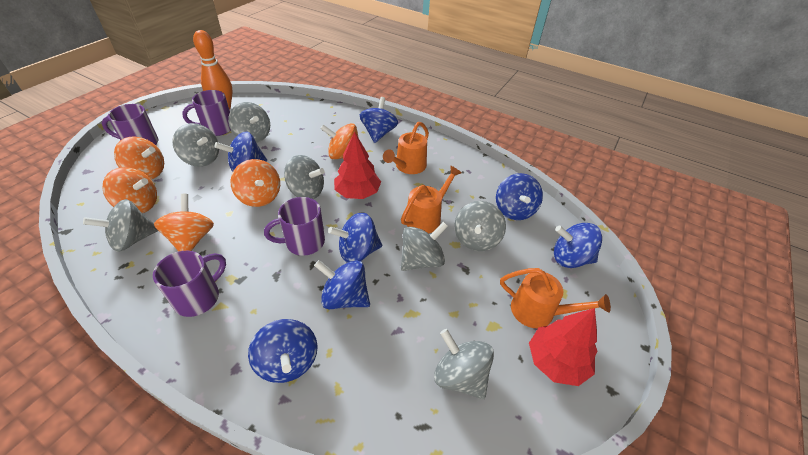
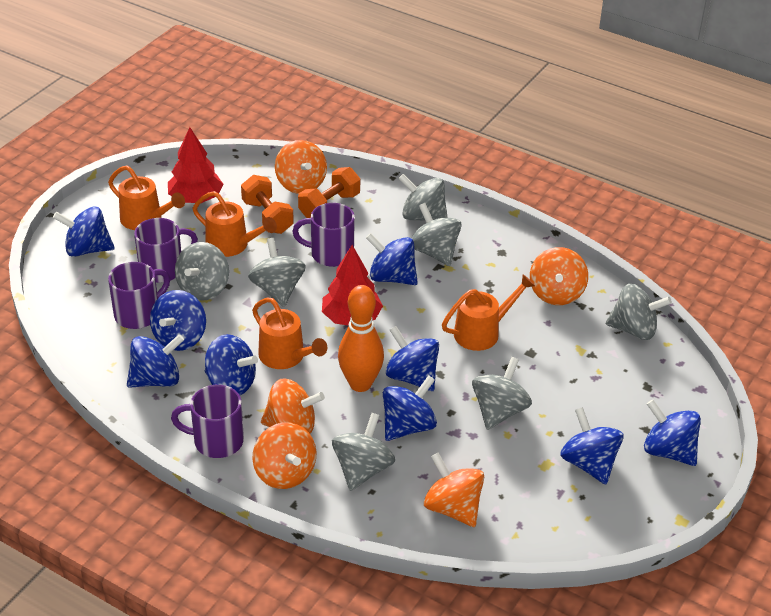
blue spinning top: 7 -> 9
orange dumbbell: 0 -> 2
orange watering can: 3 -> 4

